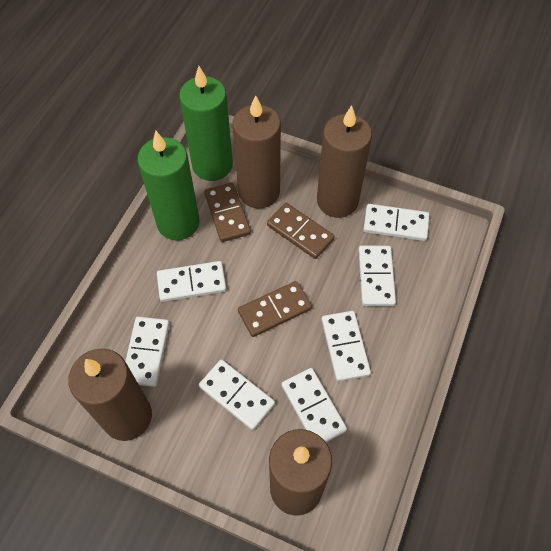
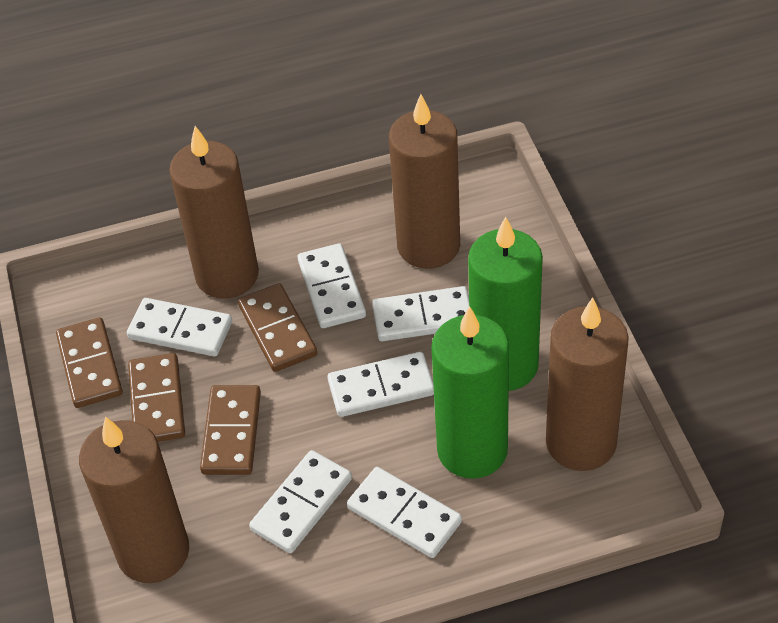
brown domino: 3 -> 4
white domino: 7 -> 6

